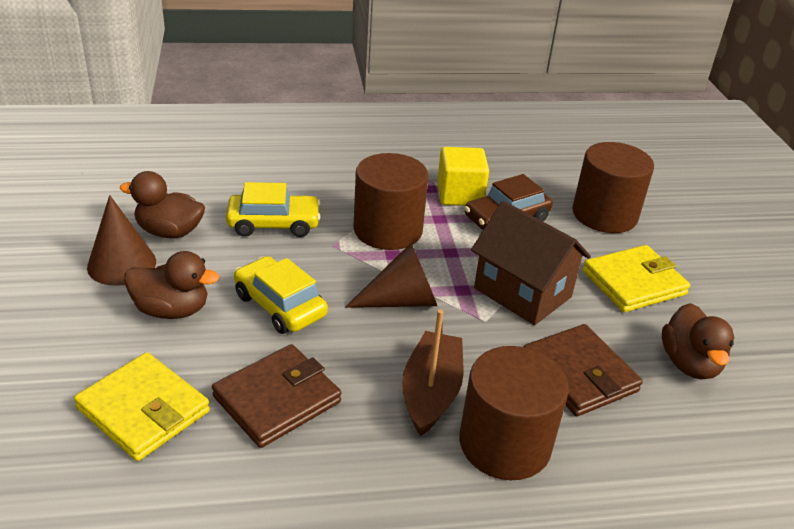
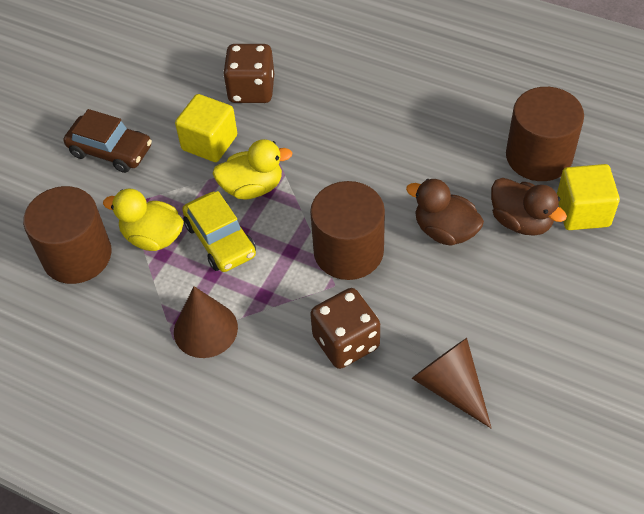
brown boat: 1 -> 0
brown dice: 0 -> 2
brown duck: 3 -> 2
brown house: 1 -> 0
brown wallet: 2 -> 0
yellow car: 2 -> 1
yellow cube: 1 -> 2
yellow duck: 0 -> 2
yellow wallet: 2 -> 0

